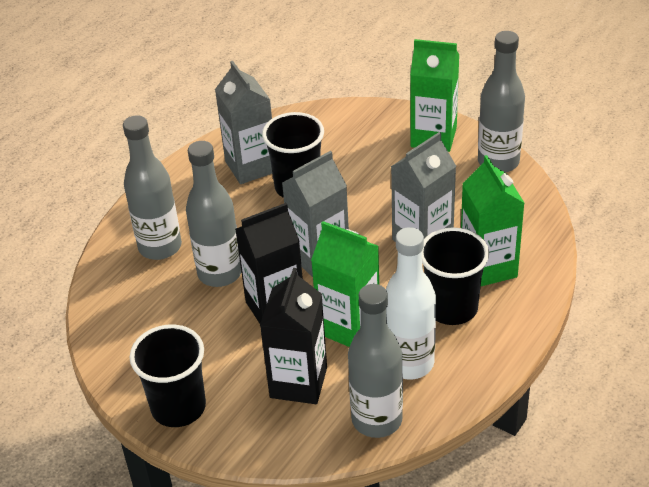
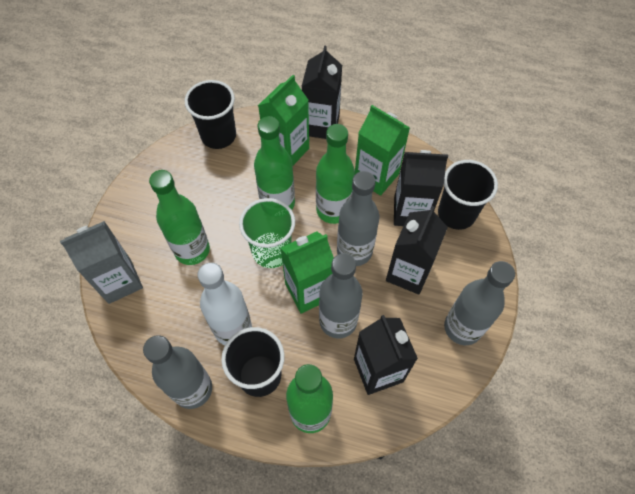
black carton: 2 -> 4
green bottle: 0 -> 4
green cup: 0 -> 1
grey carton: 3 -> 1

